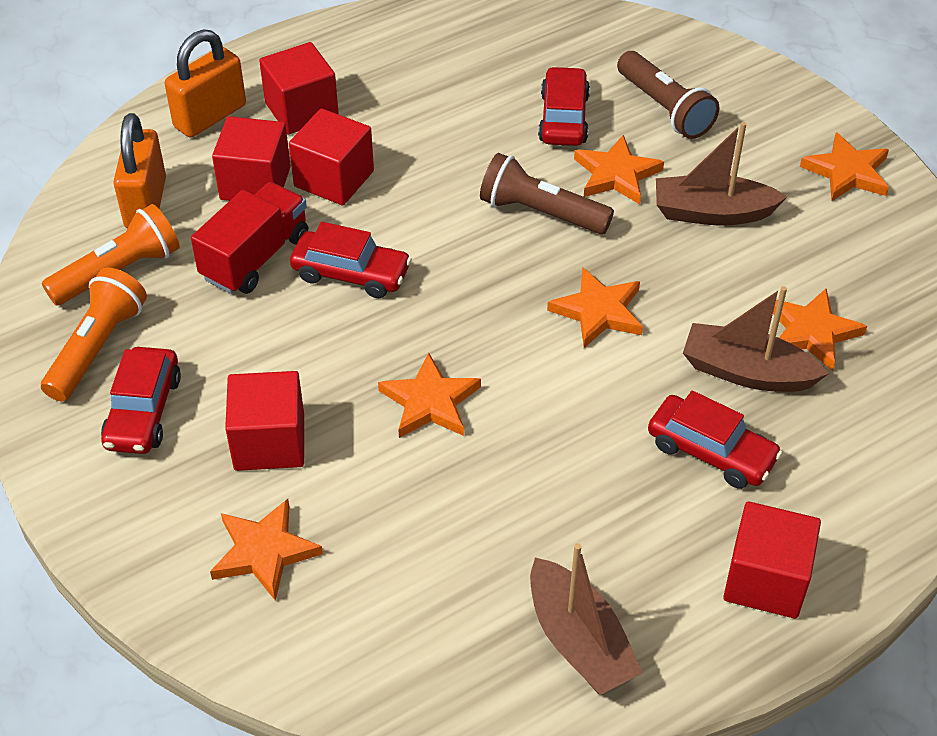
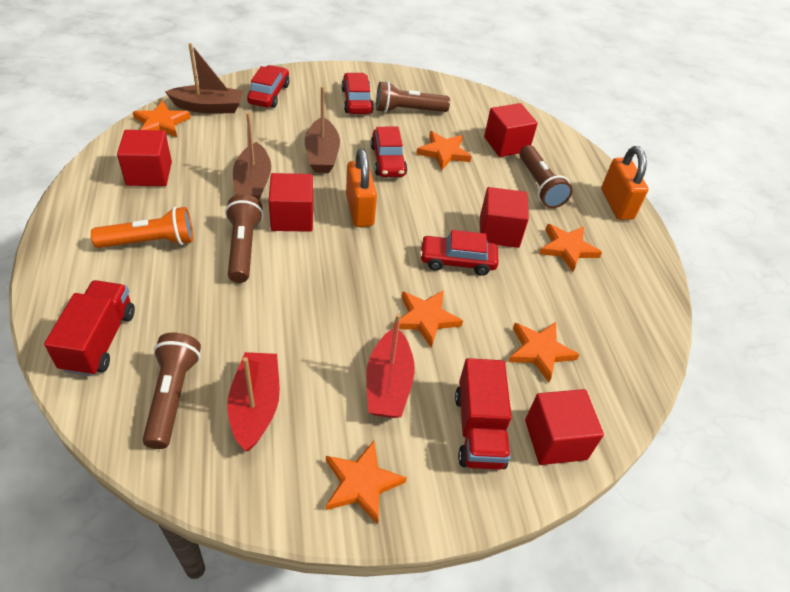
brown flashlight: 2 -> 4
orange flashlight: 2 -> 1
red boat: 0 -> 2
red truck: 1 -> 2

